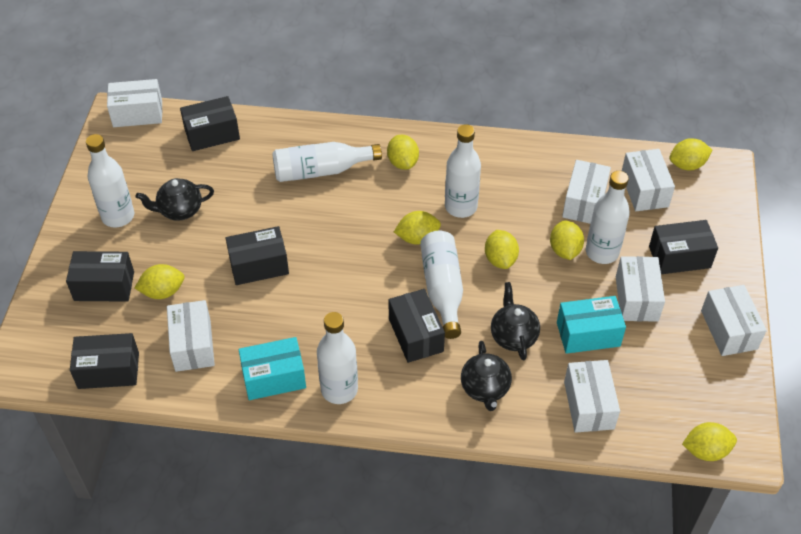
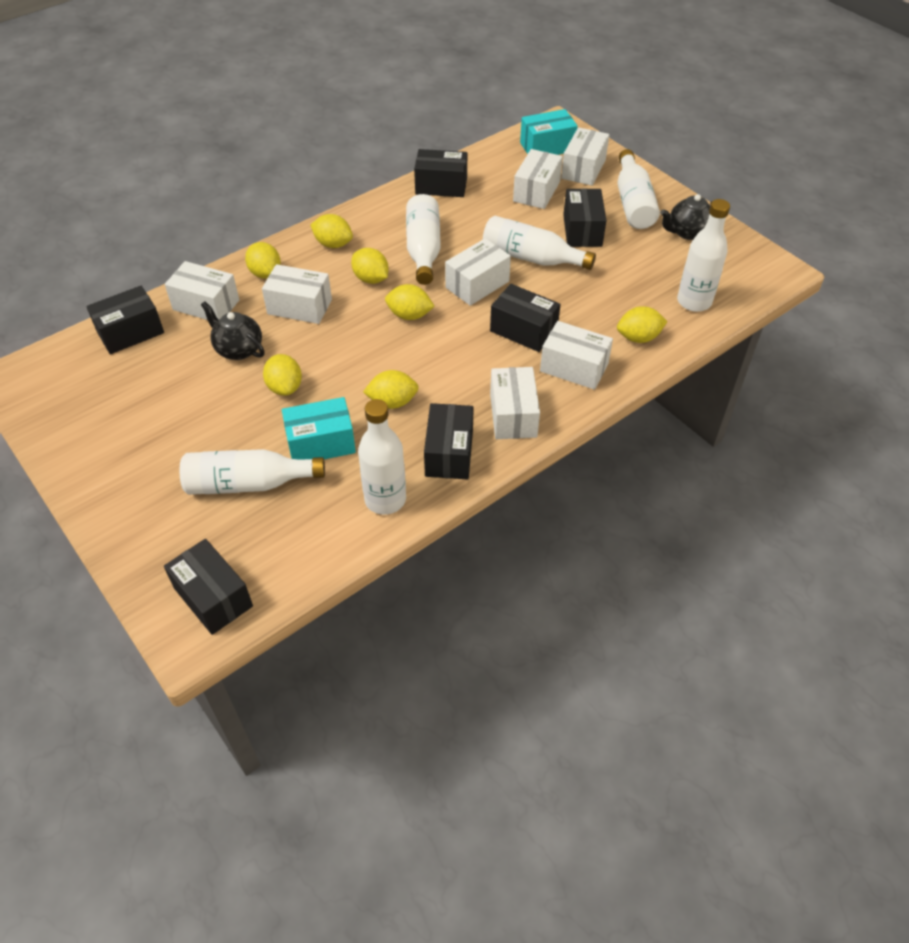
black teapot: 3 -> 2

